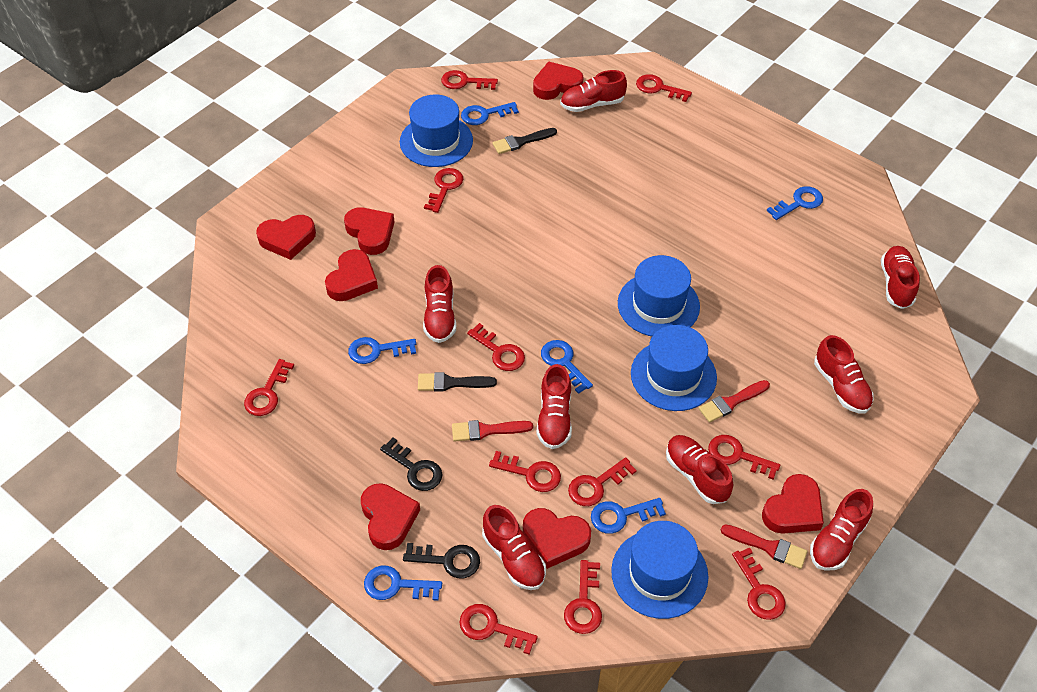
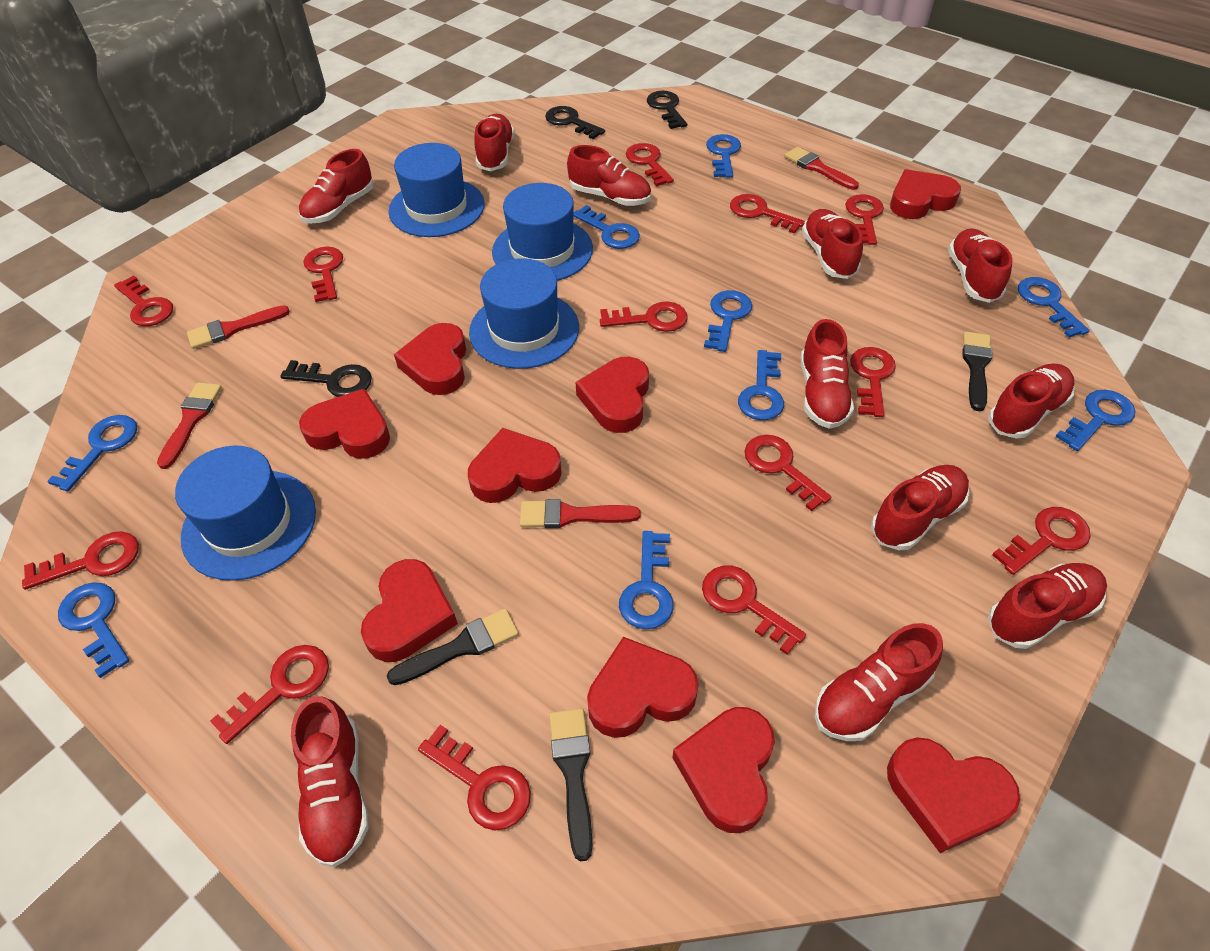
black brush: 2 -> 3
black key: 2 -> 3
blue key: 6 -> 9
red brush: 3 -> 4
red heart: 7 -> 9
red key: 11 -> 13
red shoe: 8 -> 11

